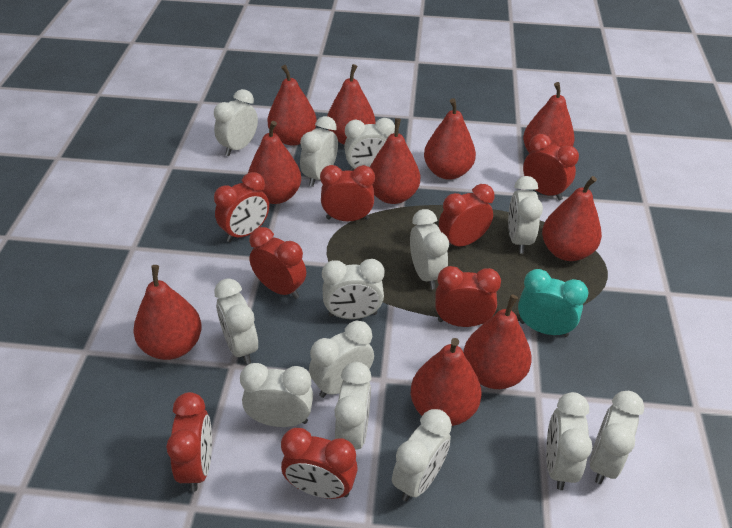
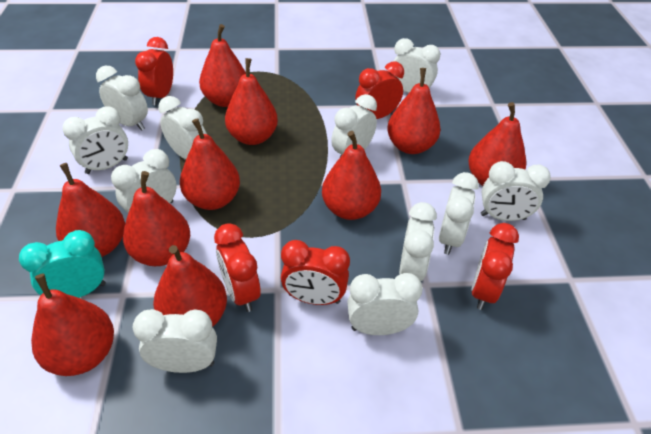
red clock: 8 -> 5
white clock: 13 -> 11

